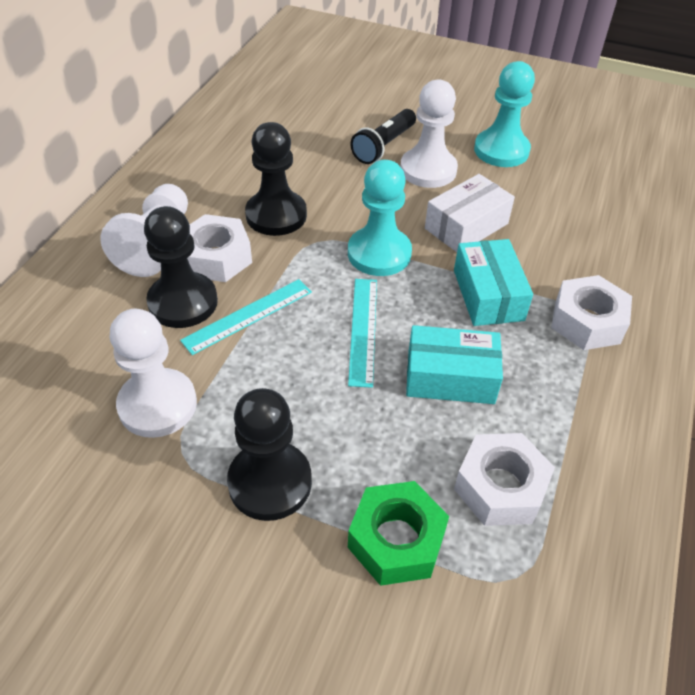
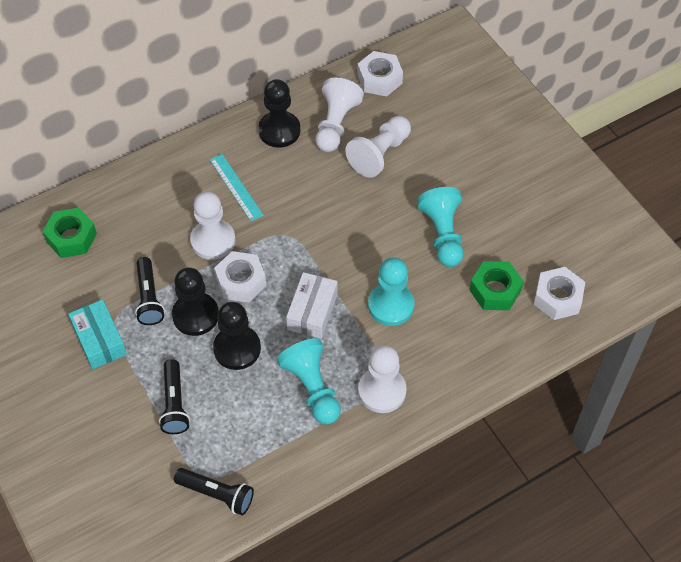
black flashlight: 1 -> 3
green nut: 1 -> 2
turquoise box: 2 -> 1
turquoise pawn: 2 -> 3
turquoise ruler: 2 -> 1
white pawn: 3 -> 4

